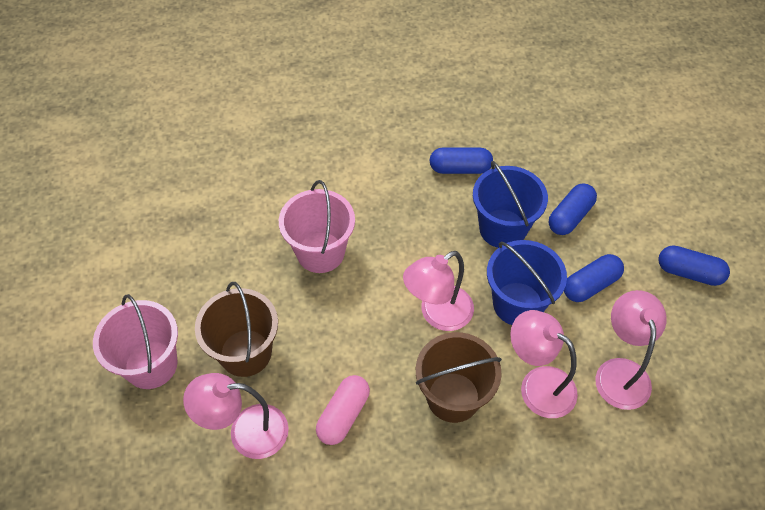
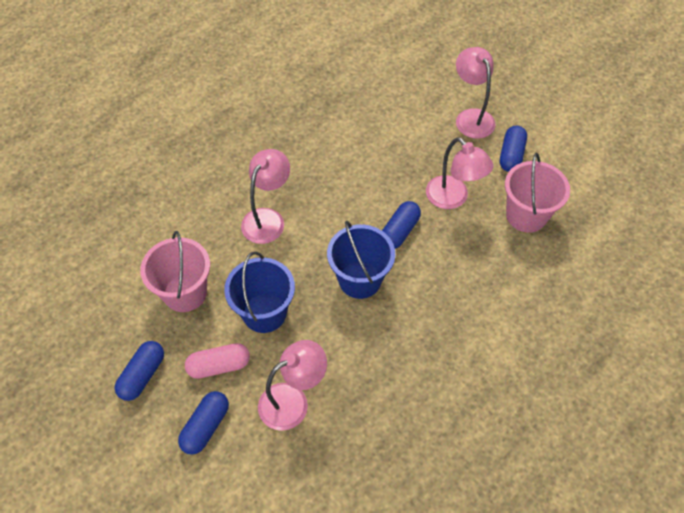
brown bucket: 2 -> 0

